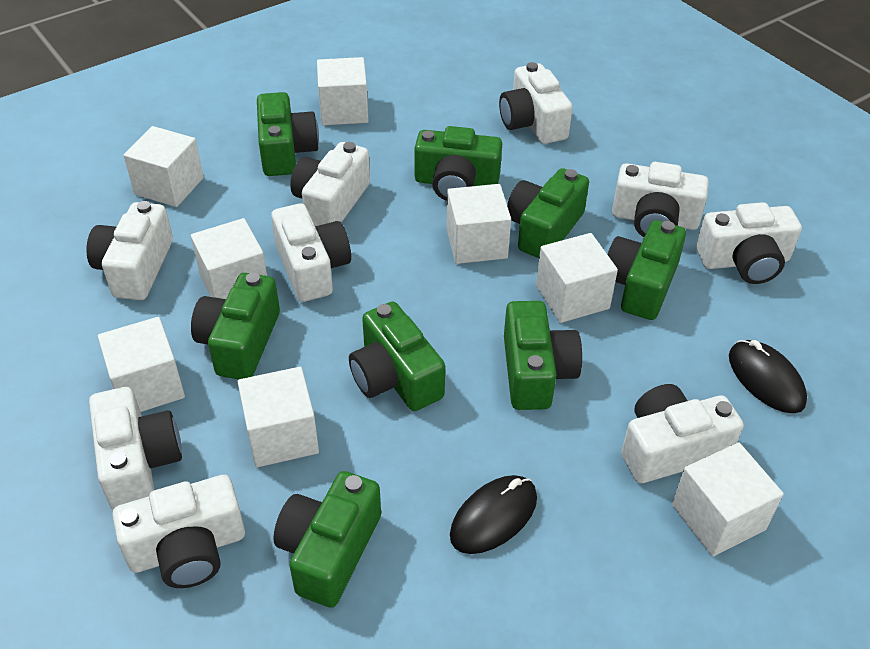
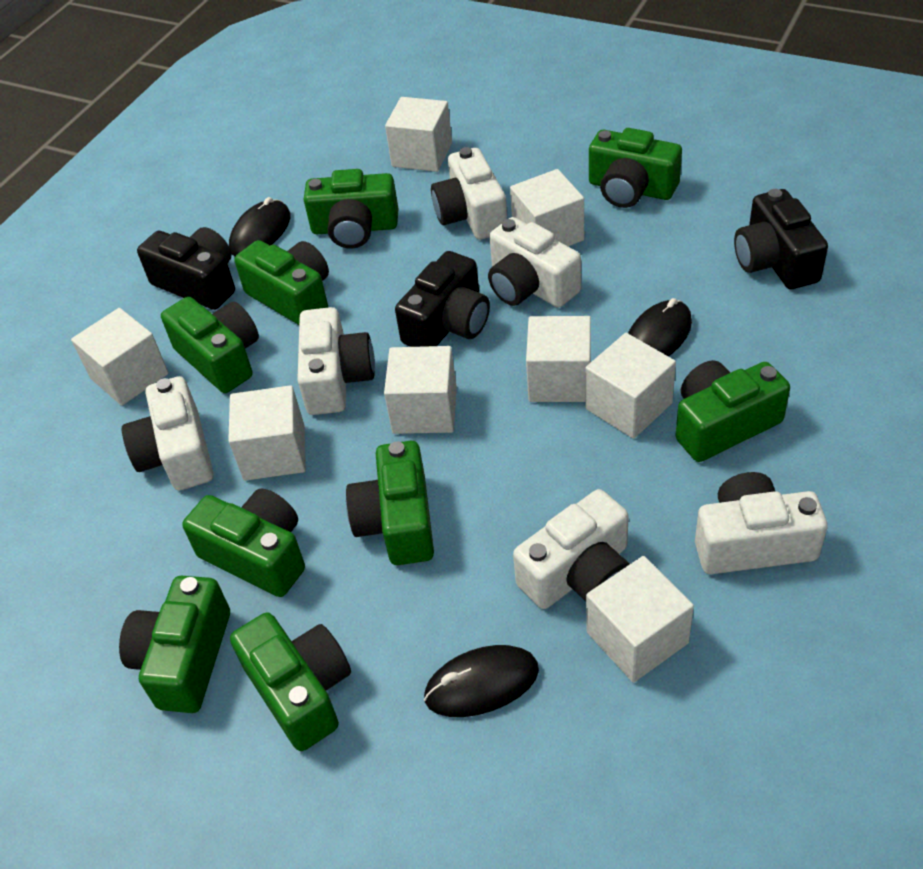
black camera: 0 -> 3
black mouse: 2 -> 3
green camera: 8 -> 9
white camera: 9 -> 6

